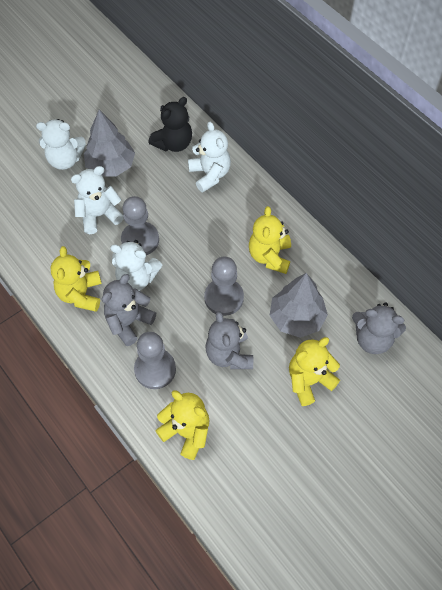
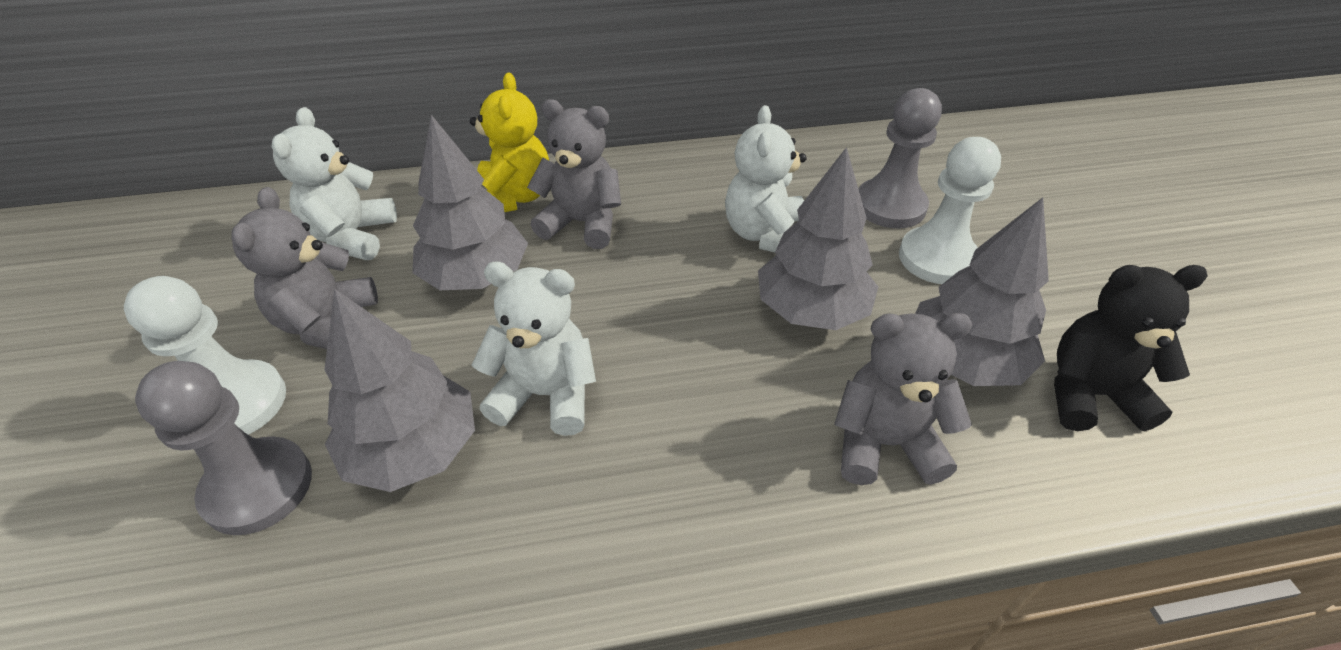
grey pawn: 3 -> 2
grey tree: 2 -> 4
white pawn: 0 -> 2
white teddy bear: 4 -> 3
yellow teddy bear: 4 -> 1

